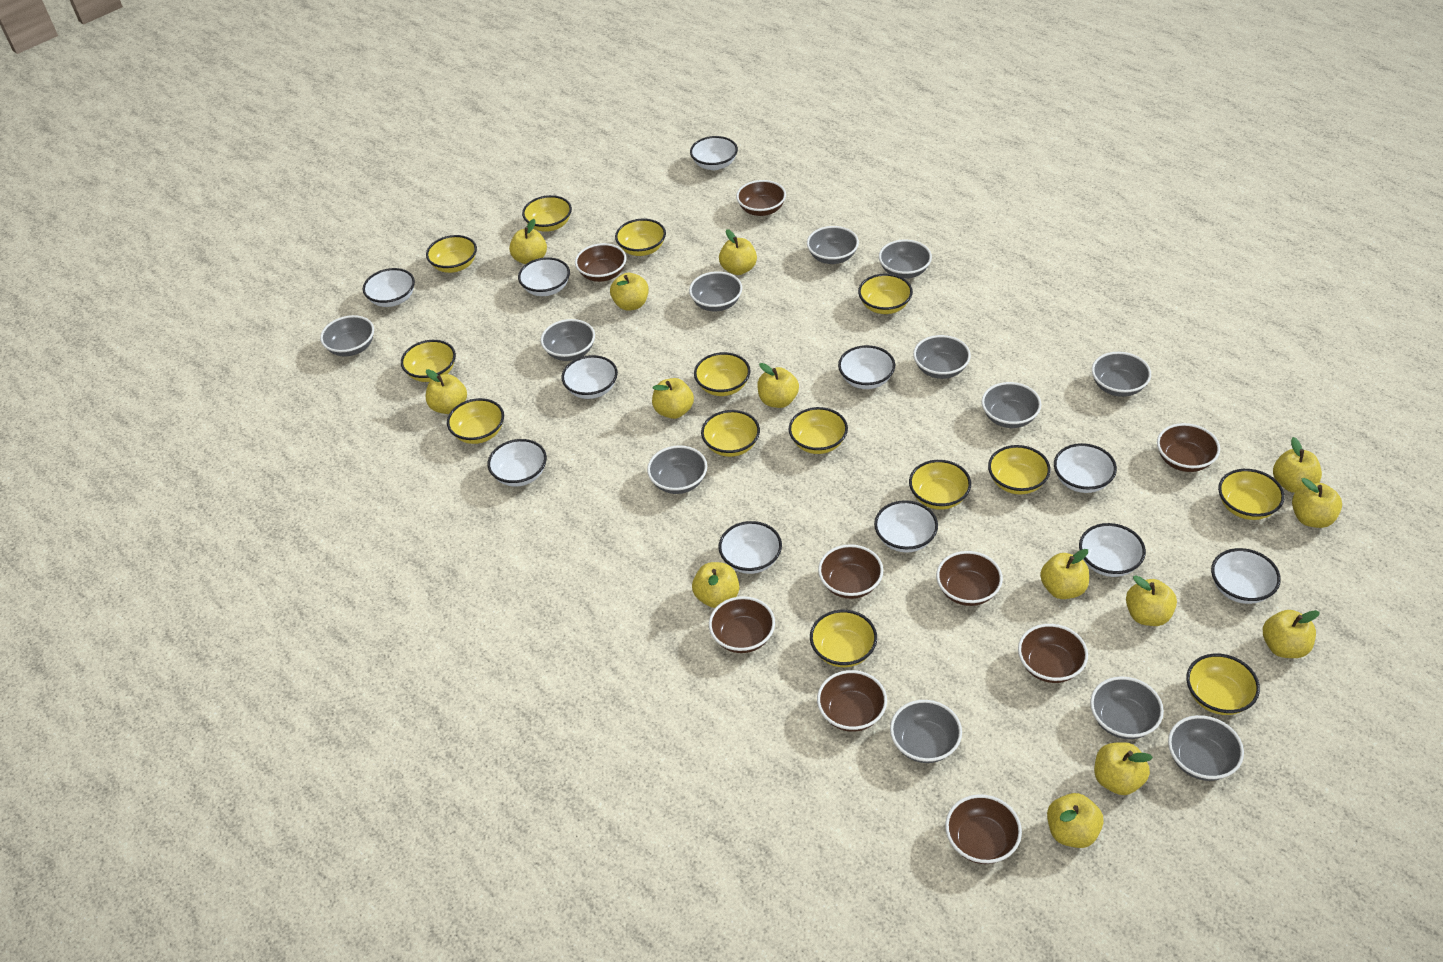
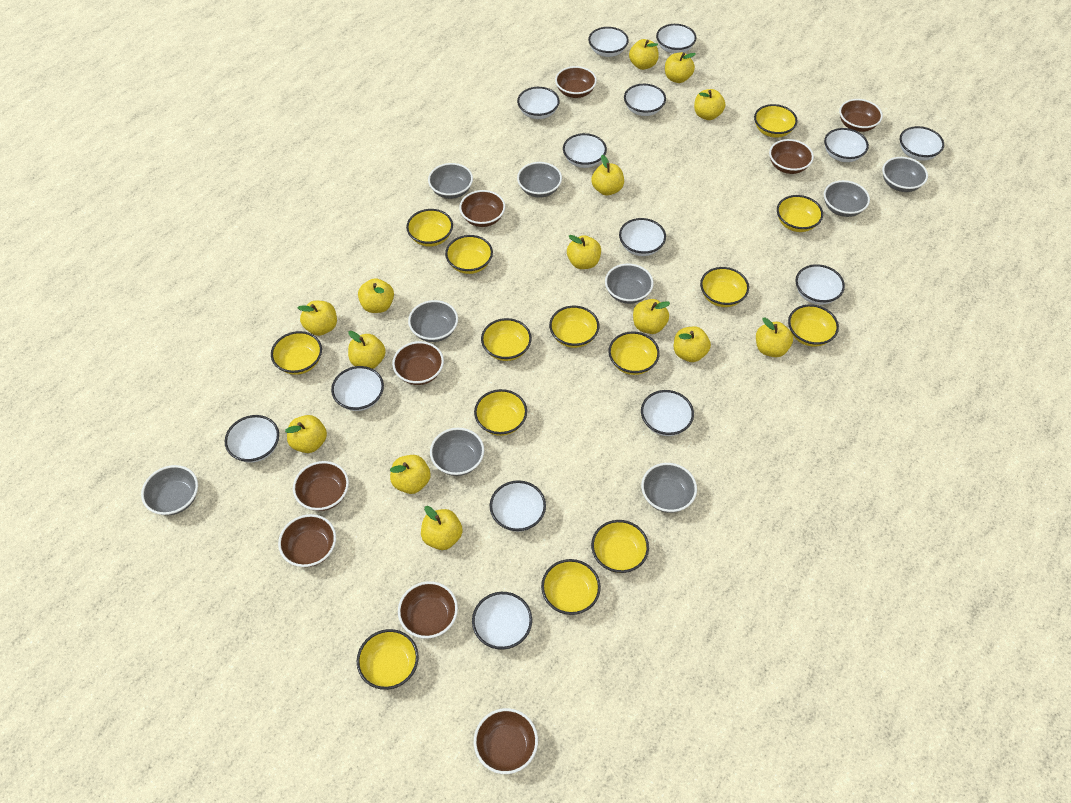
grey bowl: 12 -> 9
white bowl: 11 -> 14

